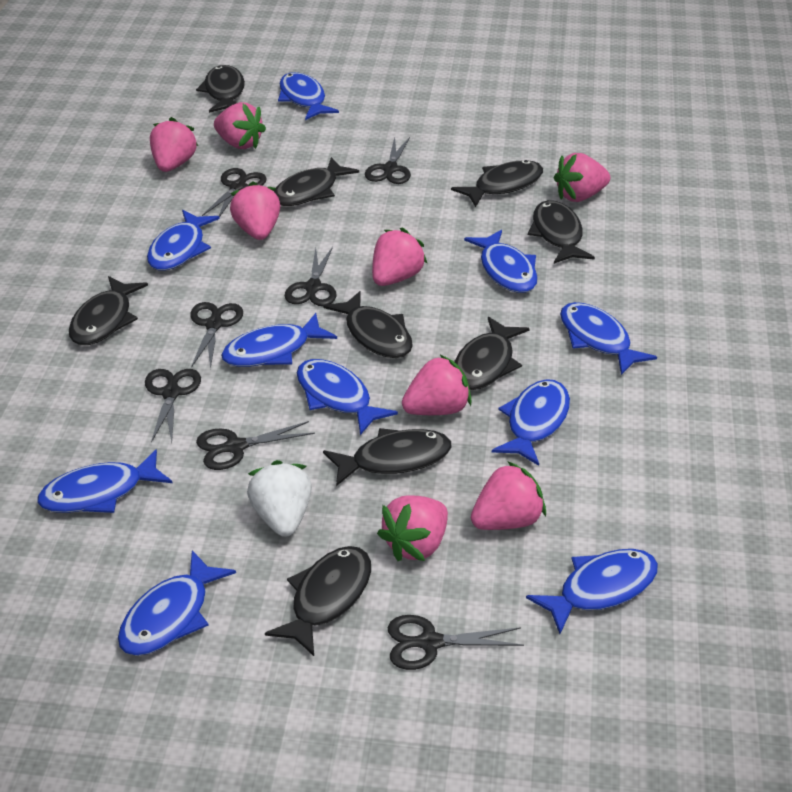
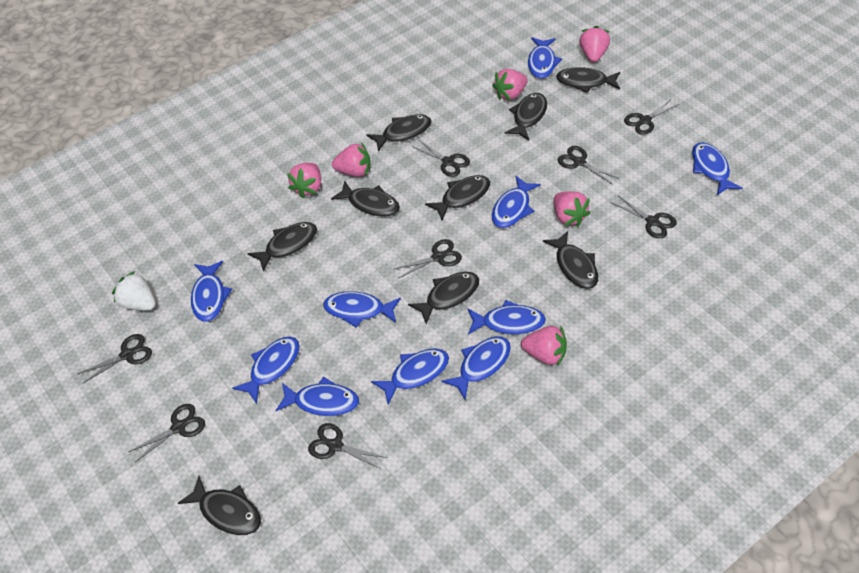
black scissors: 7 -> 8
pink strawberry: 8 -> 6

